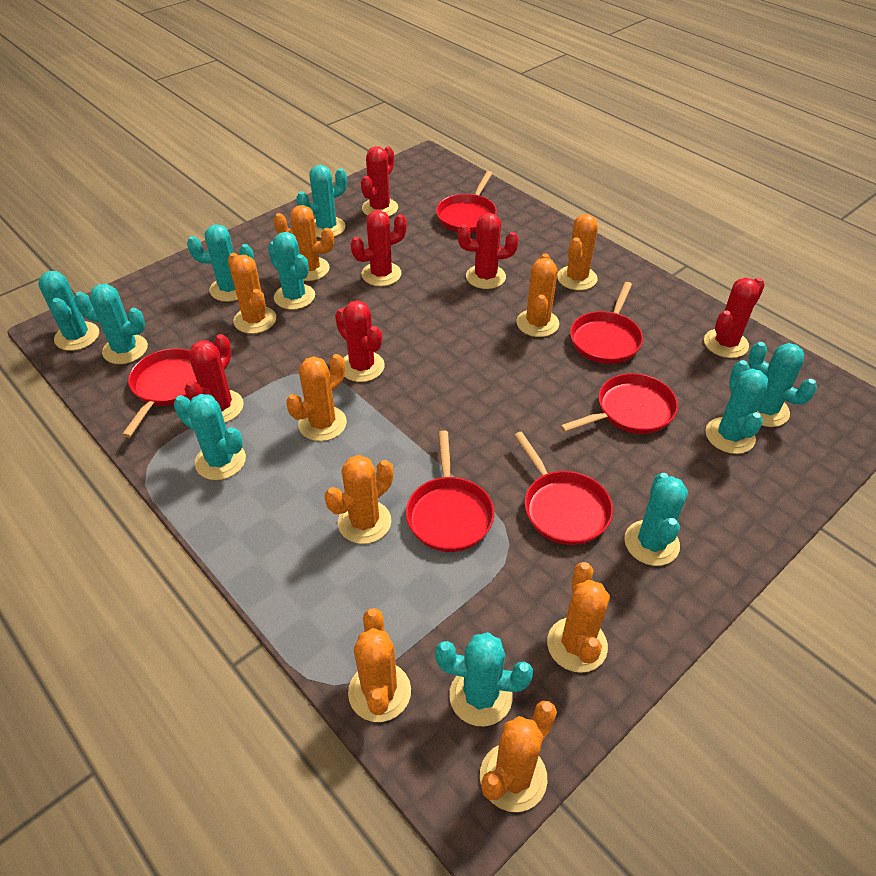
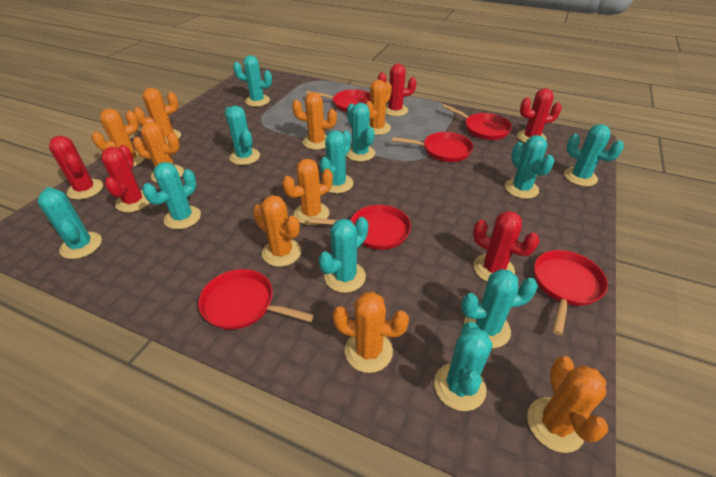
red cactus: 6 -> 5
turquoise cactus: 10 -> 11

